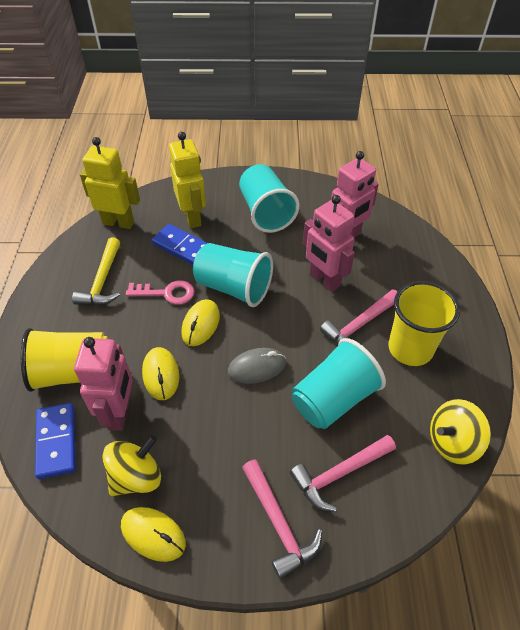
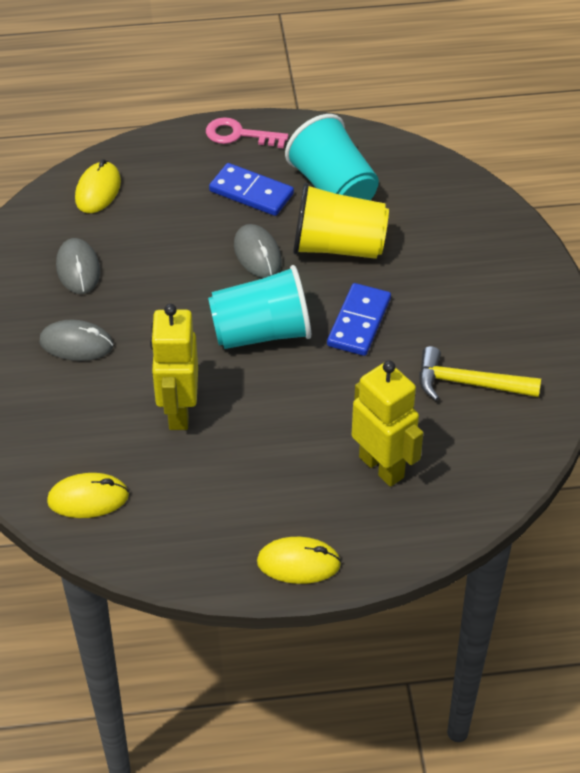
grey mouse: 1 -> 3
pink hammer: 3 -> 0
pink robot: 3 -> 0
turquoise cup: 3 -> 2
yellow cup: 2 -> 1
yellow spinning top: 2 -> 0

